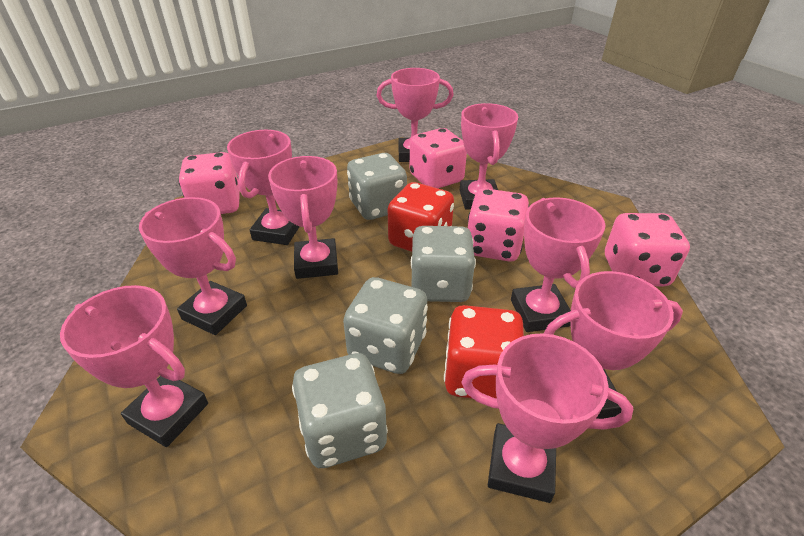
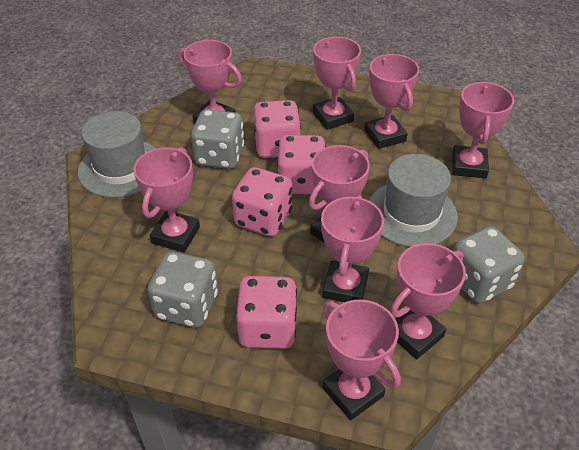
grey dice: 4 -> 3
grey hat: 0 -> 2
red dice: 2 -> 0

